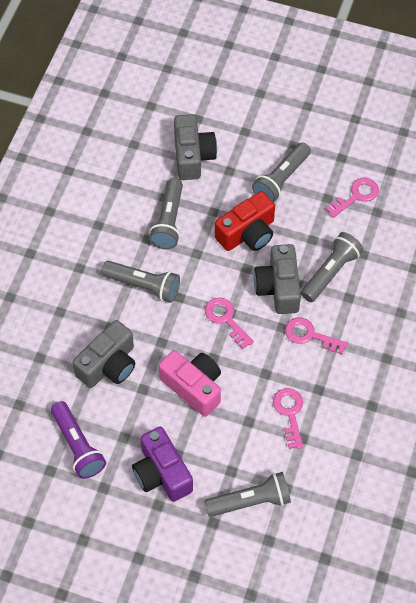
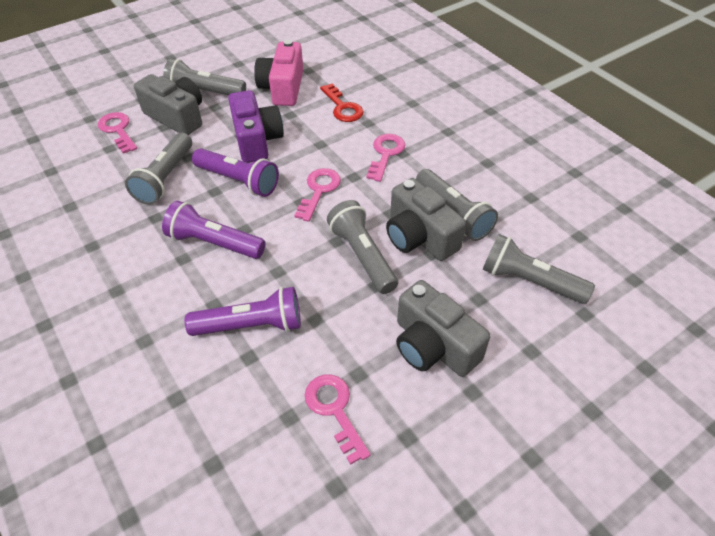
purple flashlight: 1 -> 3
red camera: 1 -> 0
red key: 0 -> 1

